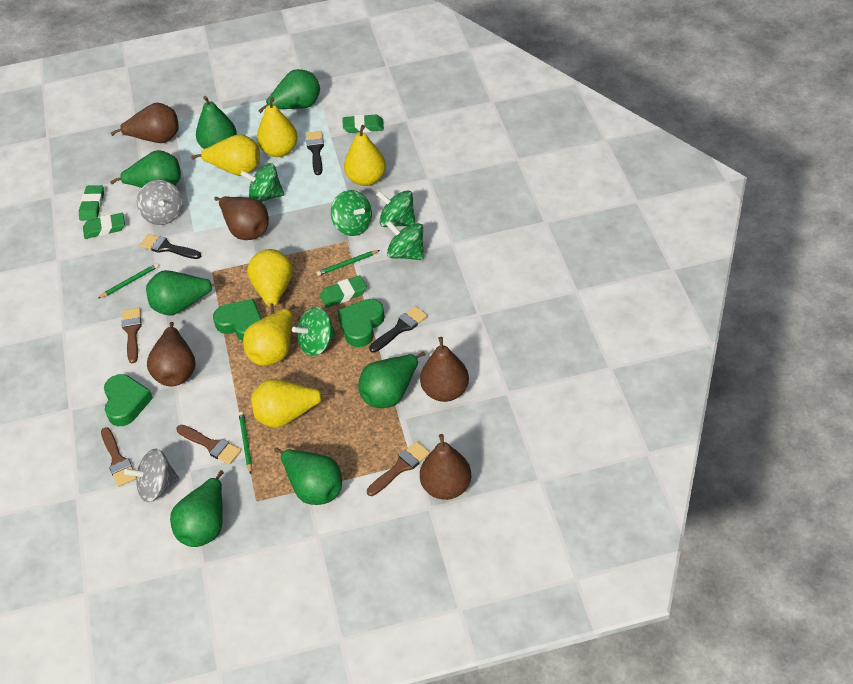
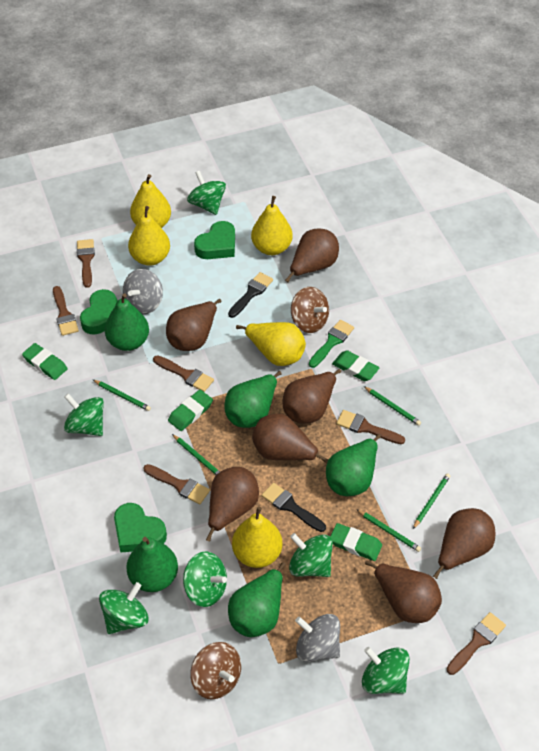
black brush: 3 -> 2
brown brush: 4 -> 6
brown pear: 5 -> 7
brown spinning top: 0 -> 2
green brush: 0 -> 1
green pear: 7 -> 5
green pencil: 3 -> 5
green spinning top: 5 -> 6
yellow pear: 6 -> 5

